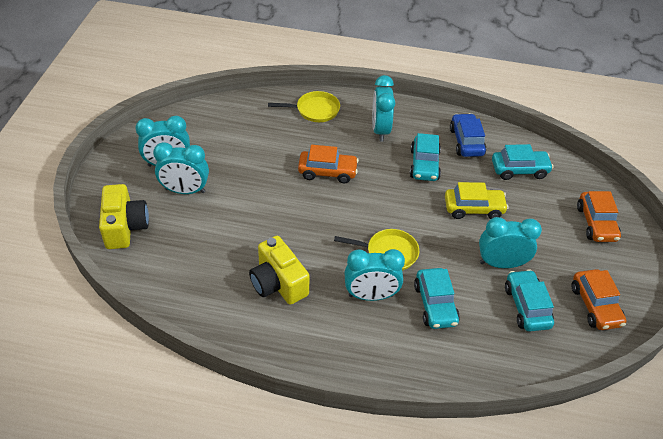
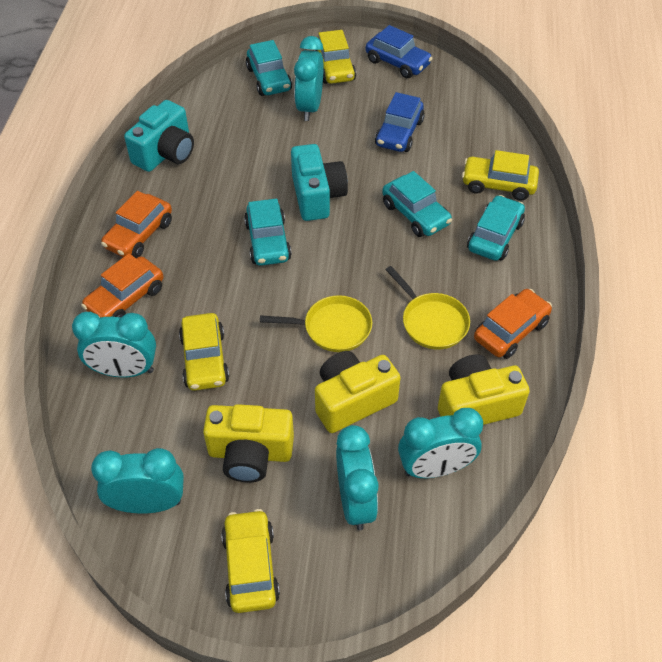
blue car: 1 -> 2
turquoise camera: 0 -> 2
yellow camera: 2 -> 3
yellow car: 1 -> 4

